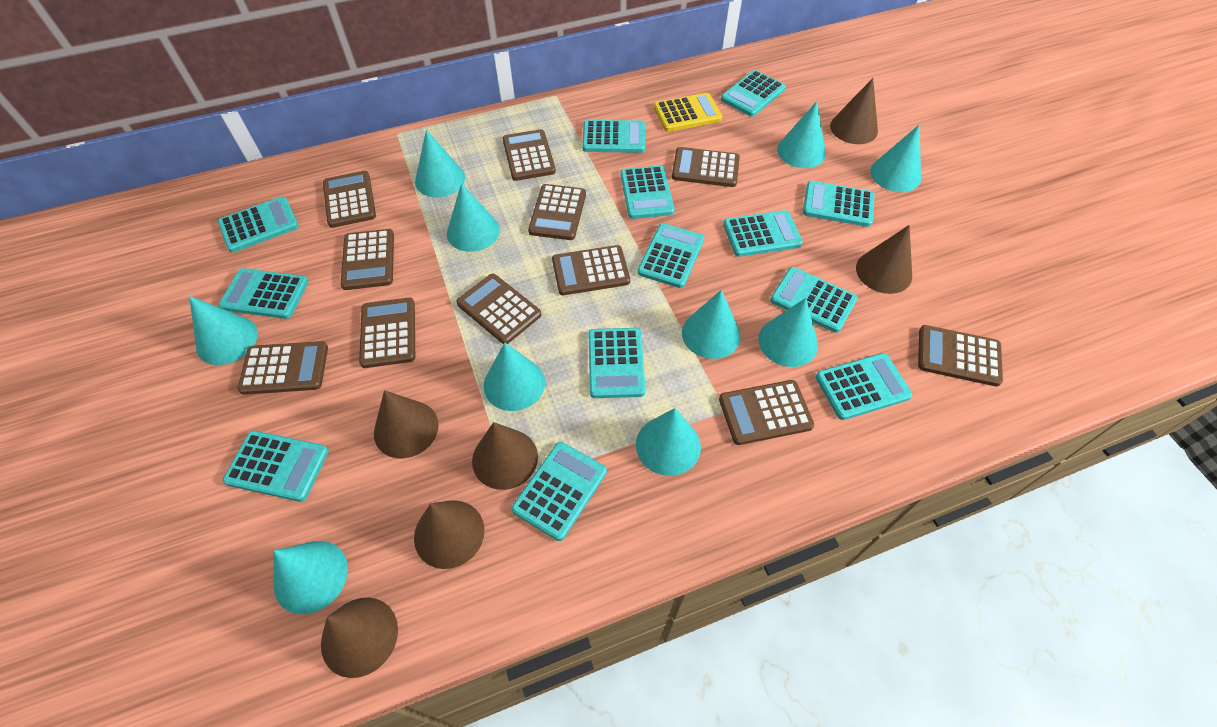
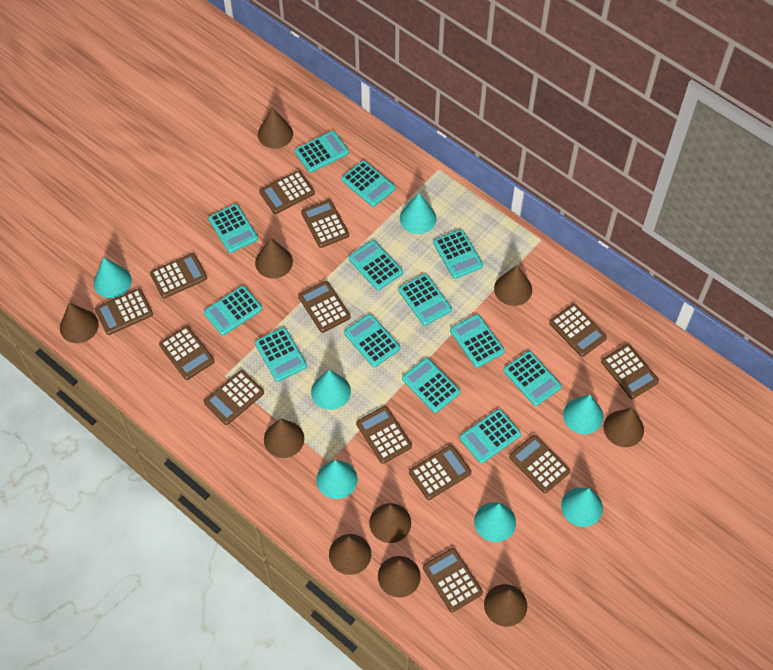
brown calculator: 11 -> 13
brown cone: 6 -> 10
turquoise cone: 10 -> 7
yellow calculator: 1 -> 0

